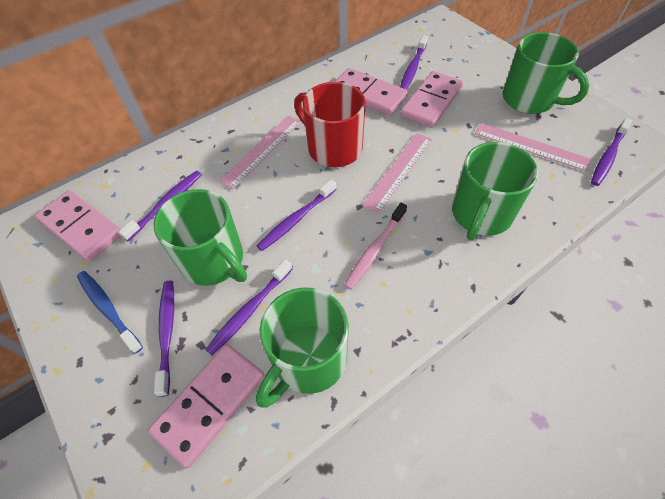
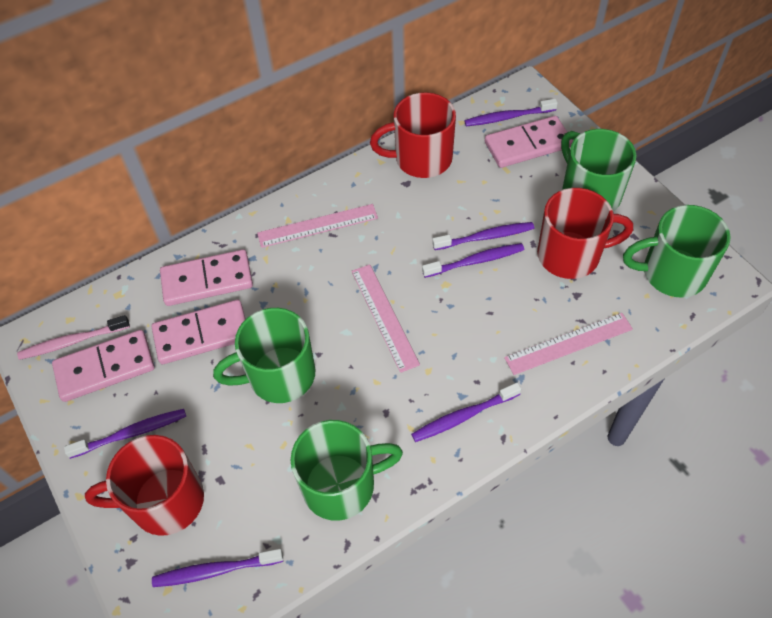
blue toothbrush: 1 -> 0
red mug: 1 -> 3

